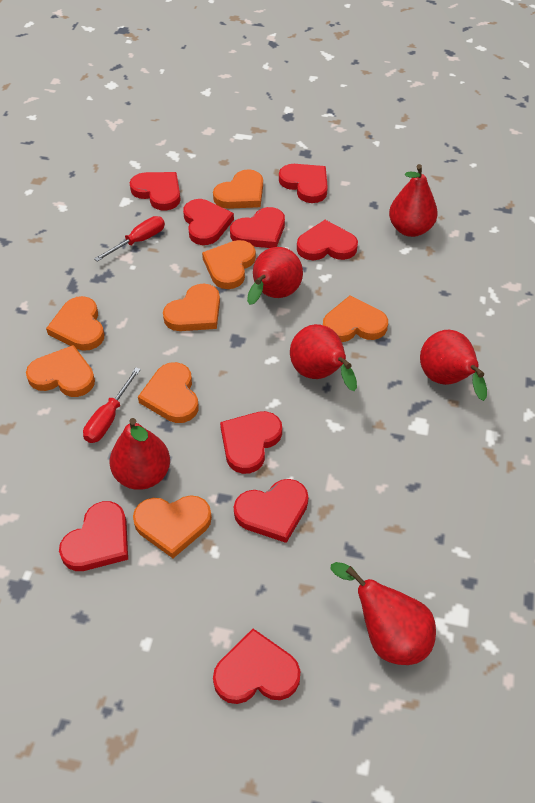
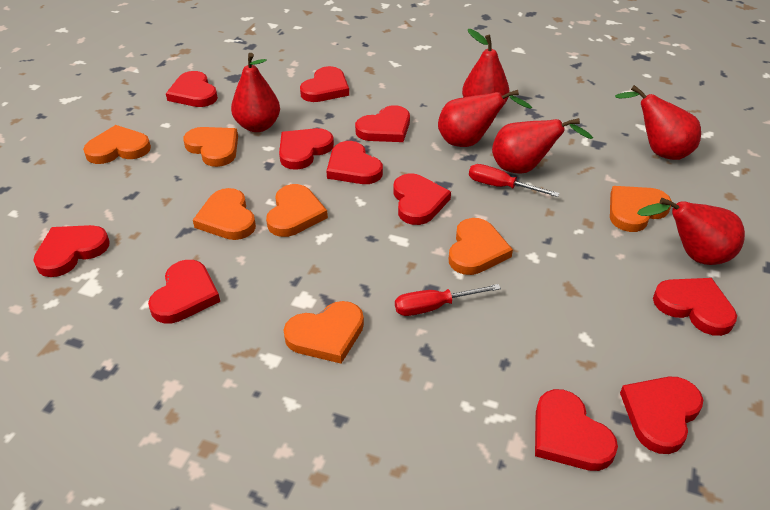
orange heart: 8 -> 7
red heart: 9 -> 11

